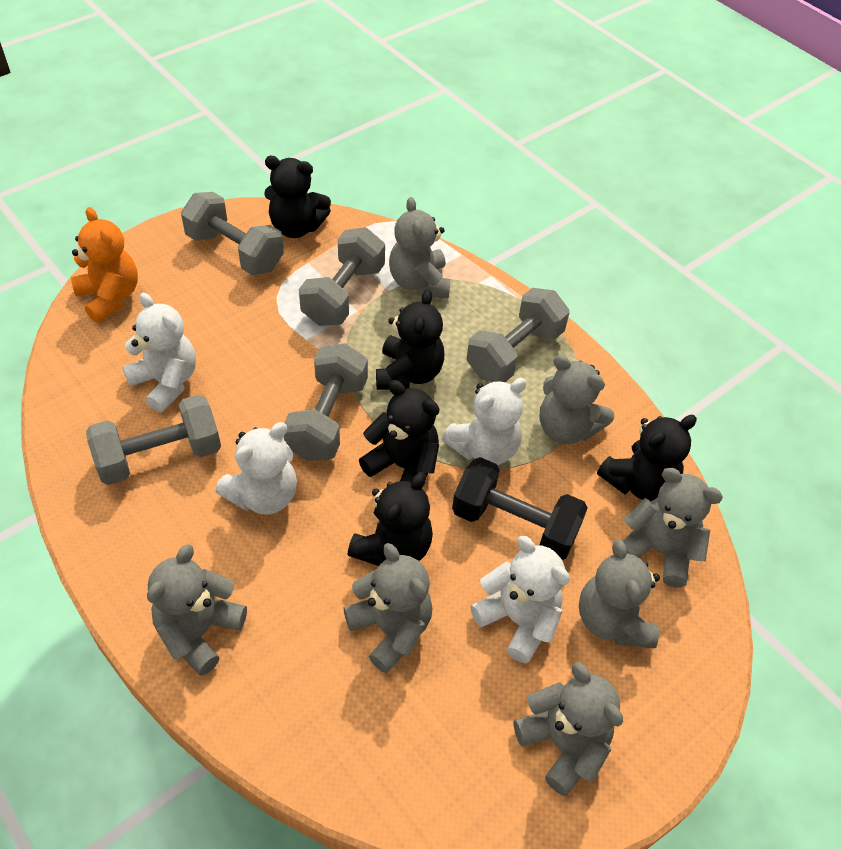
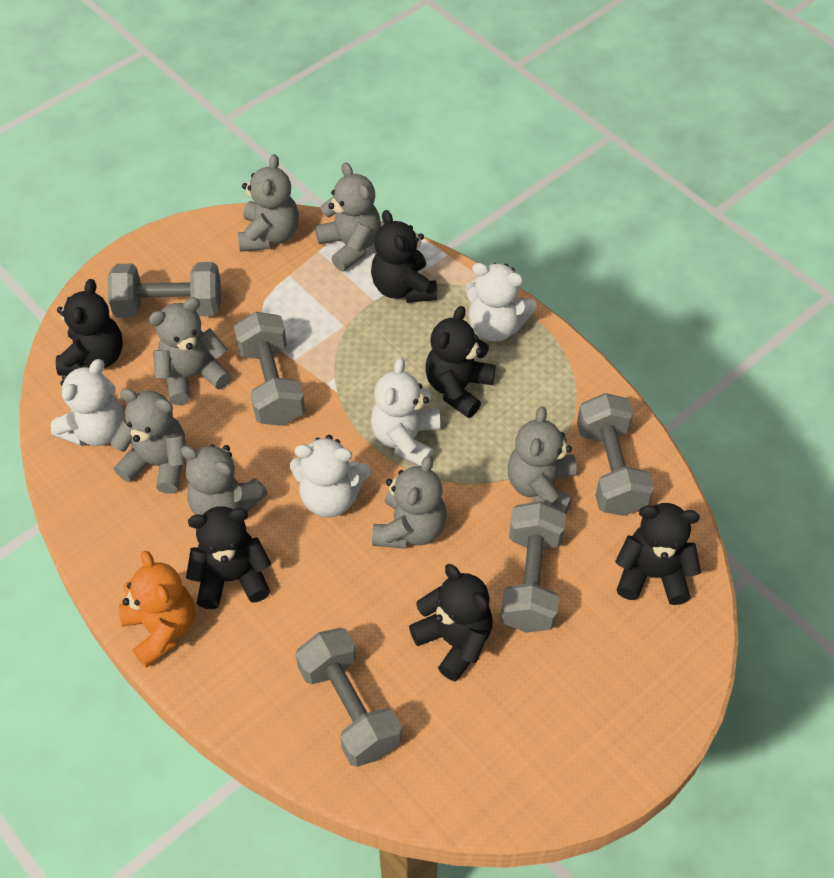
black dumbbell: 1 -> 0
black teddy bear: 5 -> 6

